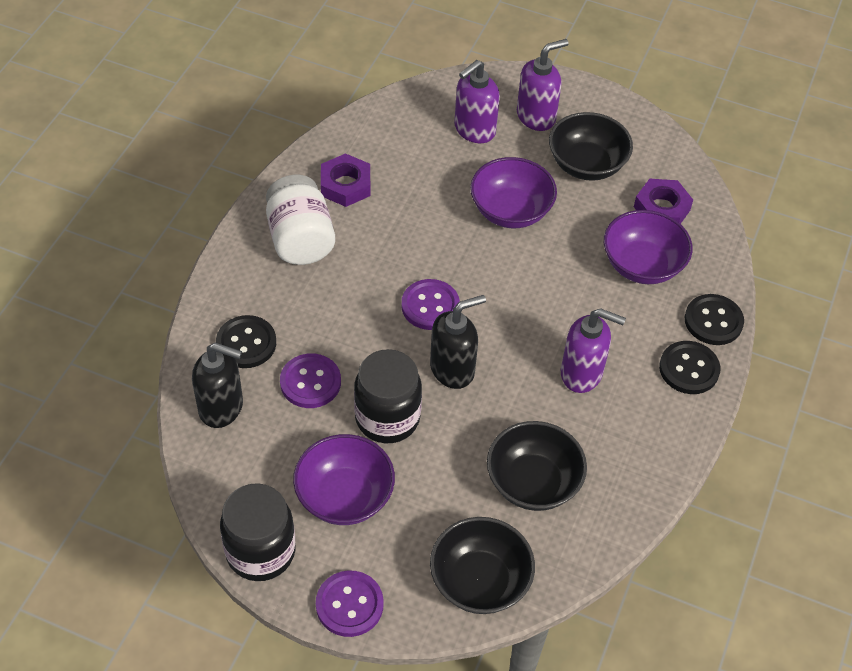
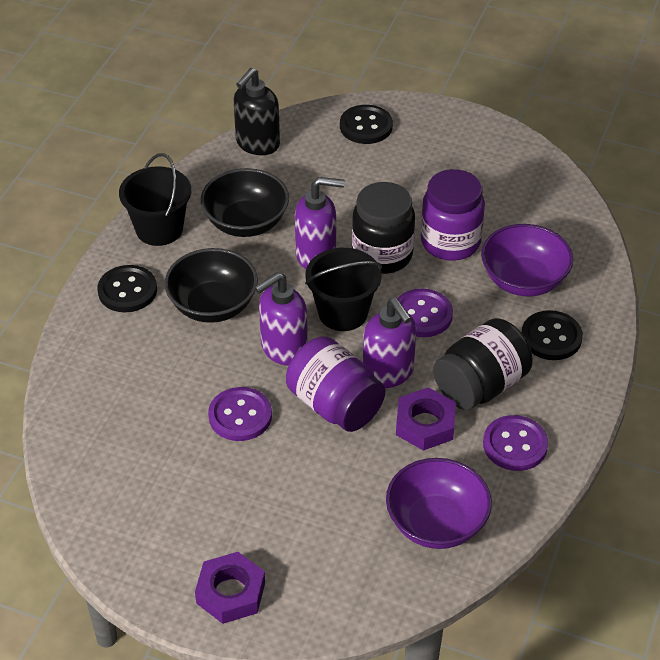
black bowl: 3 -> 2
black bucket: 0 -> 2
black soap dispenser: 2 -> 1
purple bowl: 3 -> 2
purple jar: 0 -> 2
white jar: 1 -> 0

